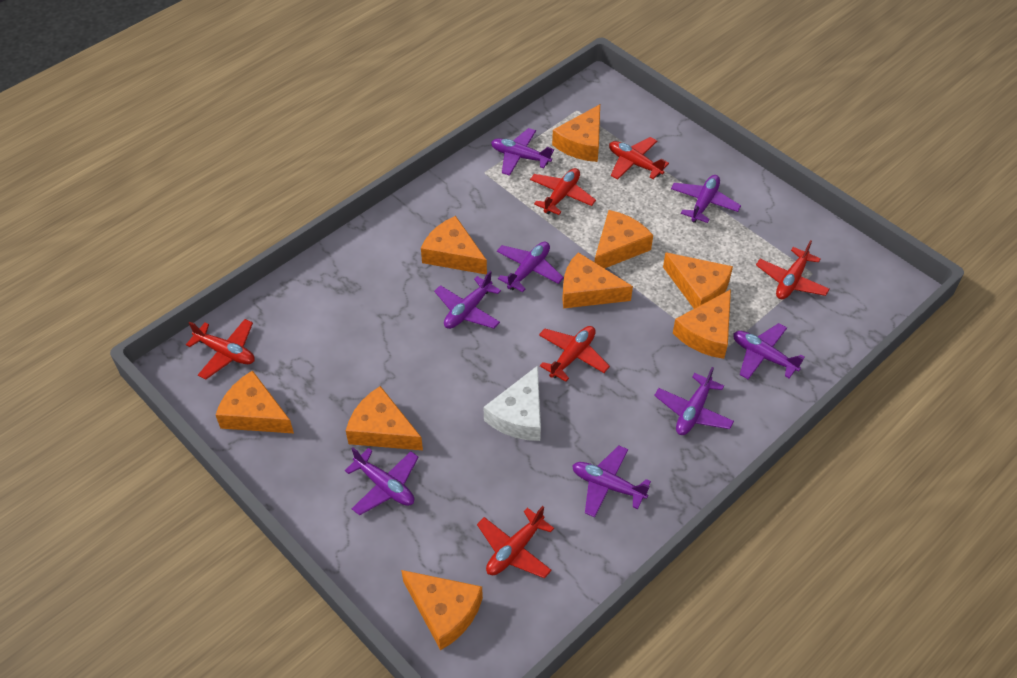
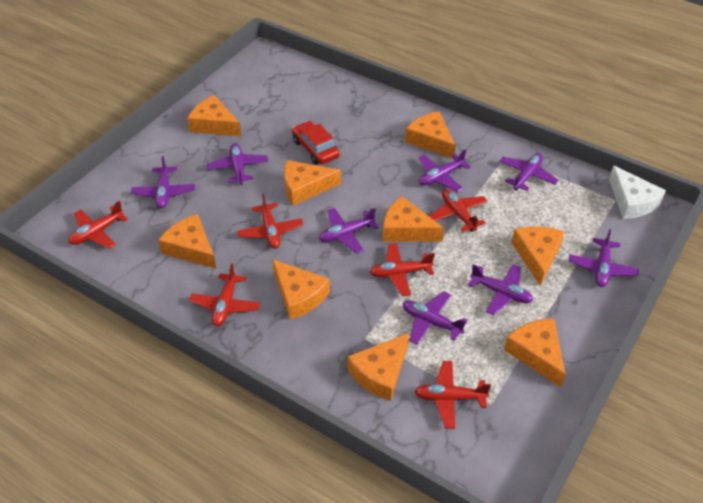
red car: 0 -> 1

